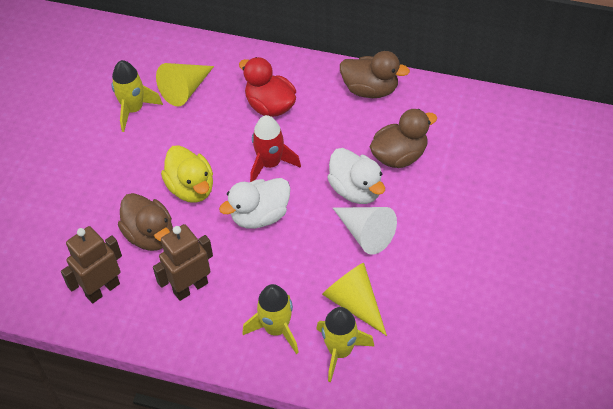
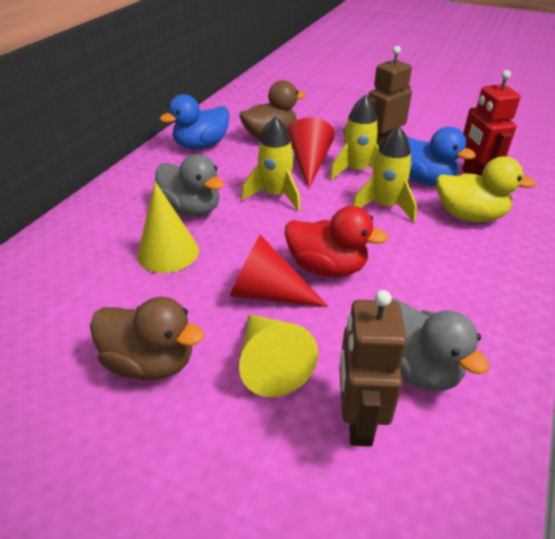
blue duck: 0 -> 2
brown duck: 3 -> 2
grey duck: 0 -> 2
red cone: 0 -> 2
red robot: 0 -> 1
red rocket: 1 -> 0
white cone: 1 -> 0
white duck: 2 -> 0

